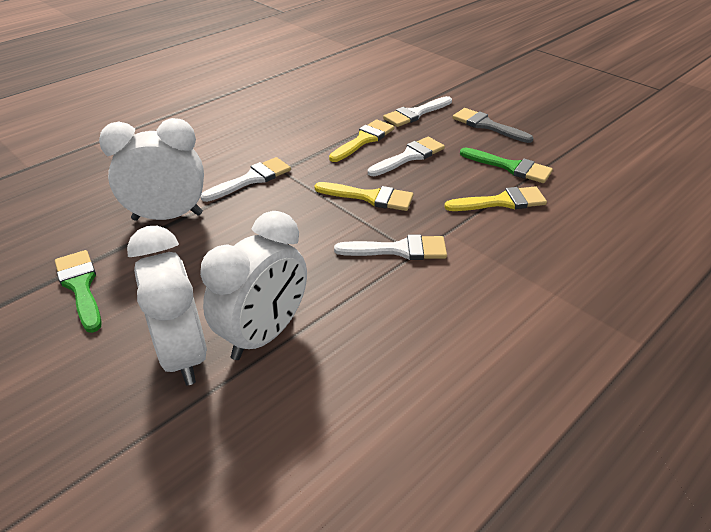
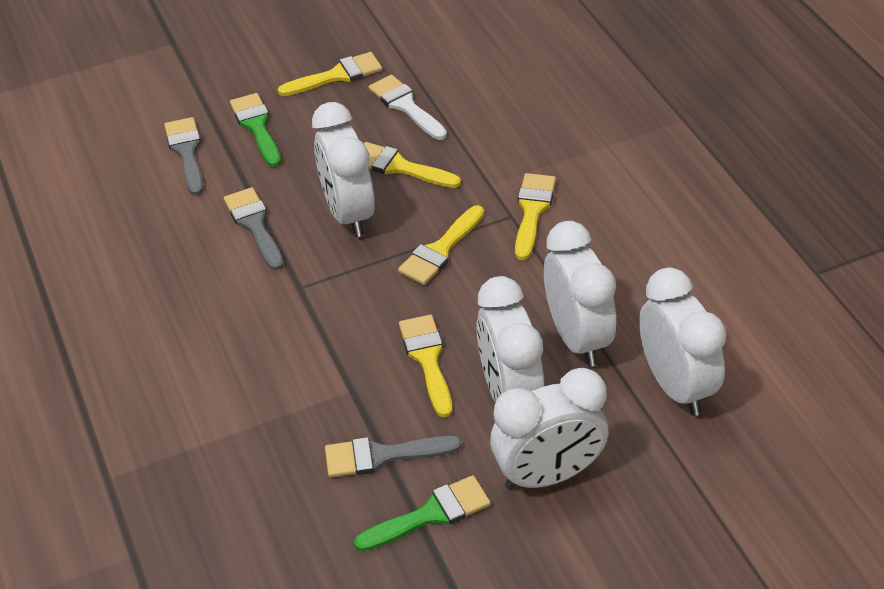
grey brush: 1 -> 3
white brush: 4 -> 1
white clock: 3 -> 5
yellow brush: 3 -> 5

